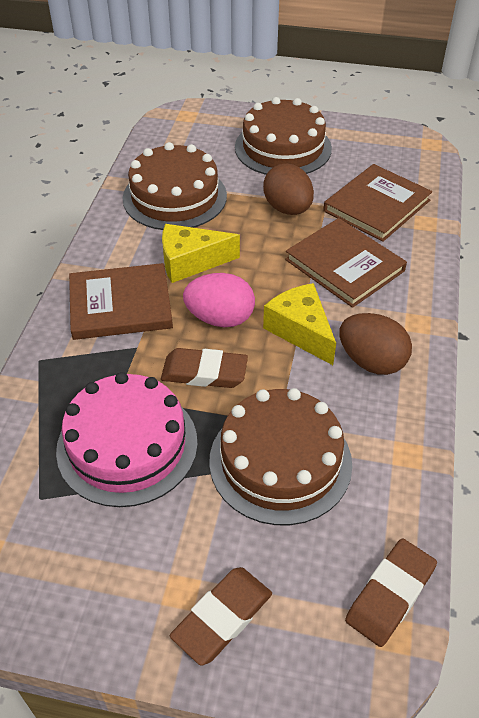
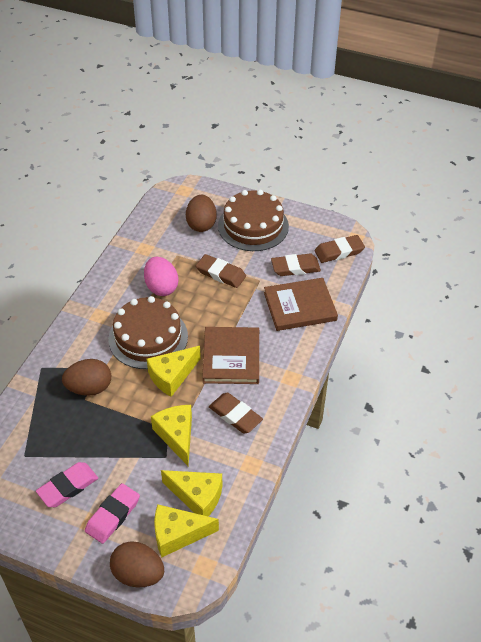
brown book: 3 -> 2
brown cake: 3 -> 2
brown egg: 2 -> 3
brown eraser: 3 -> 4
pink cake: 1 -> 0
pink eraser: 0 -> 2
yellow cheese: 2 -> 4

